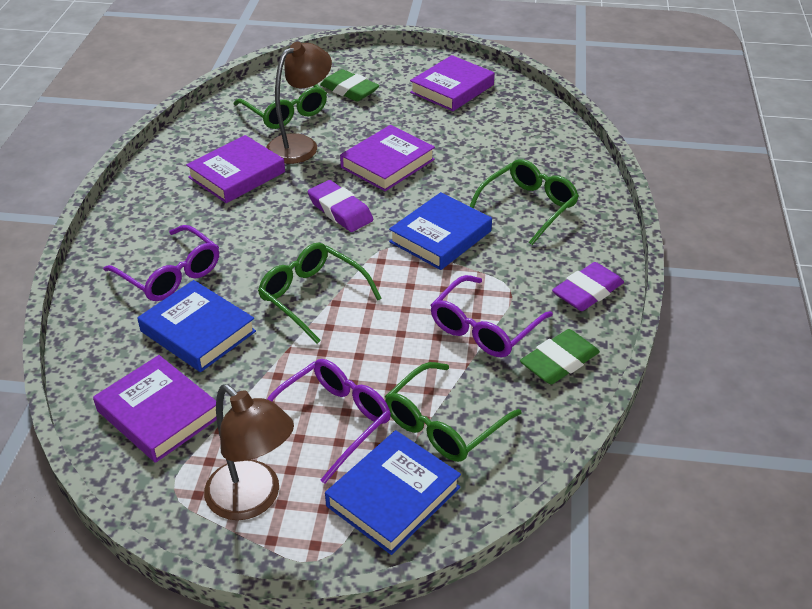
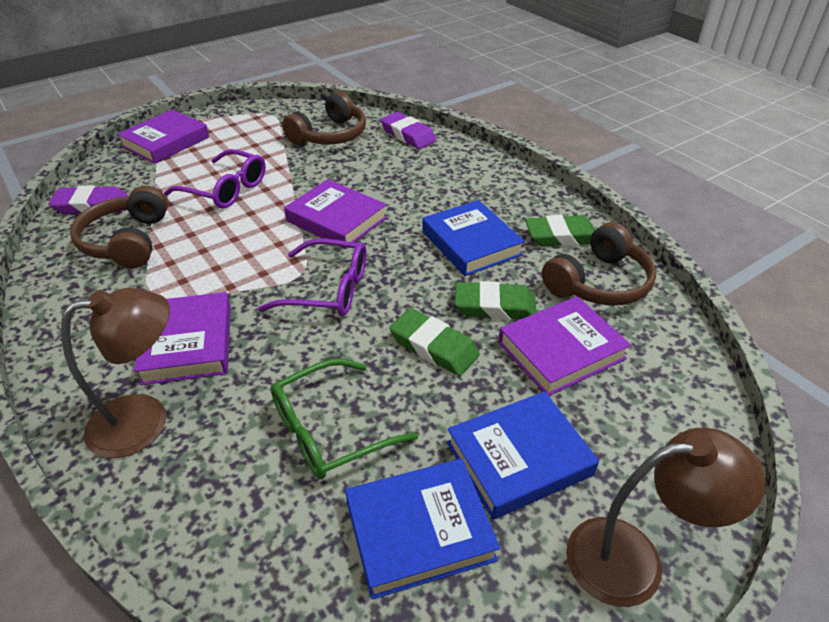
brown headphones: 0 -> 3
green eraser: 2 -> 3
green glasses: 4 -> 1
purple glasses: 3 -> 2

